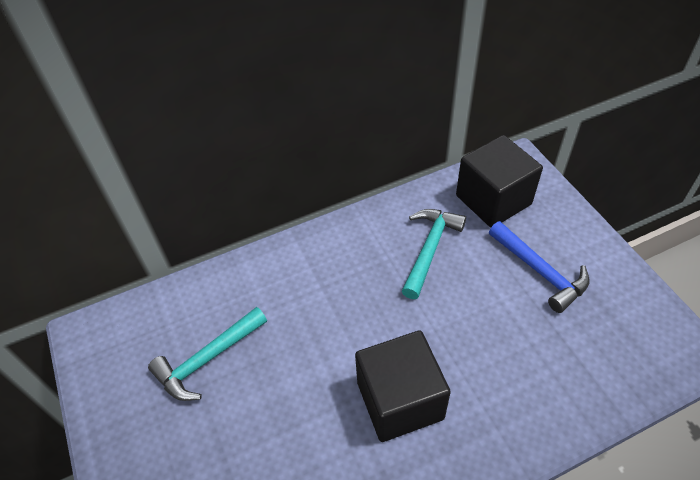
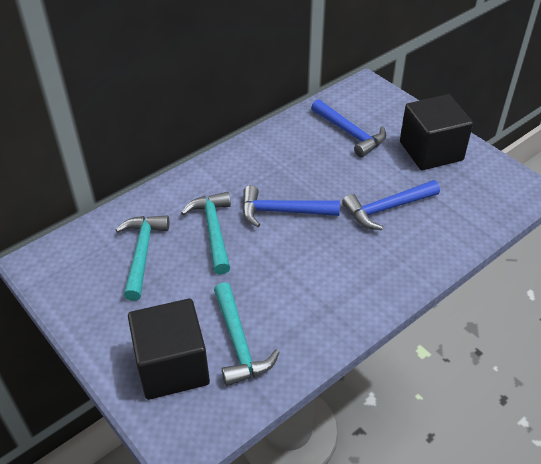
blue hammer: 1 -> 3
turquoise hammer: 2 -> 3

